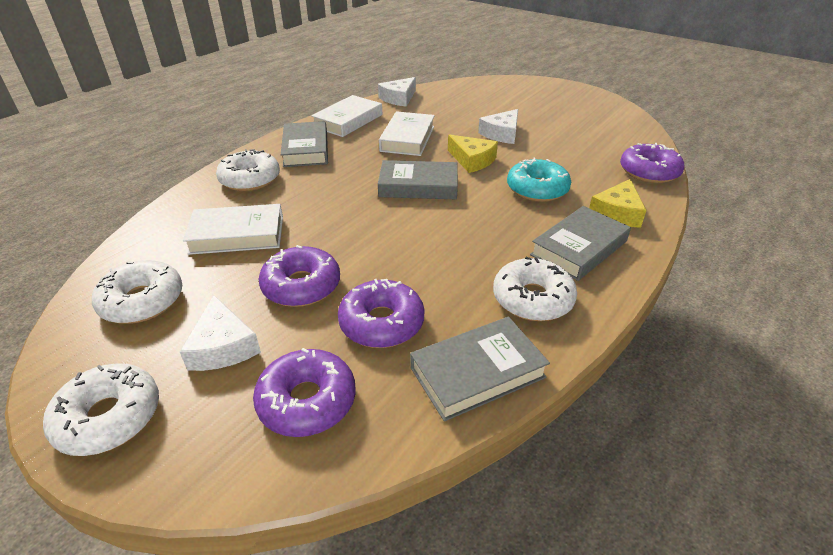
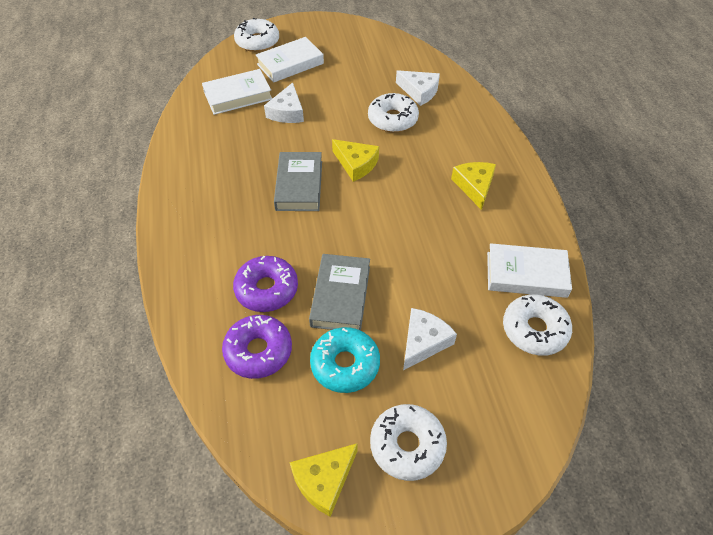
grey book: 4 -> 2
purple donut: 4 -> 2
yellow cheese: 2 -> 3

